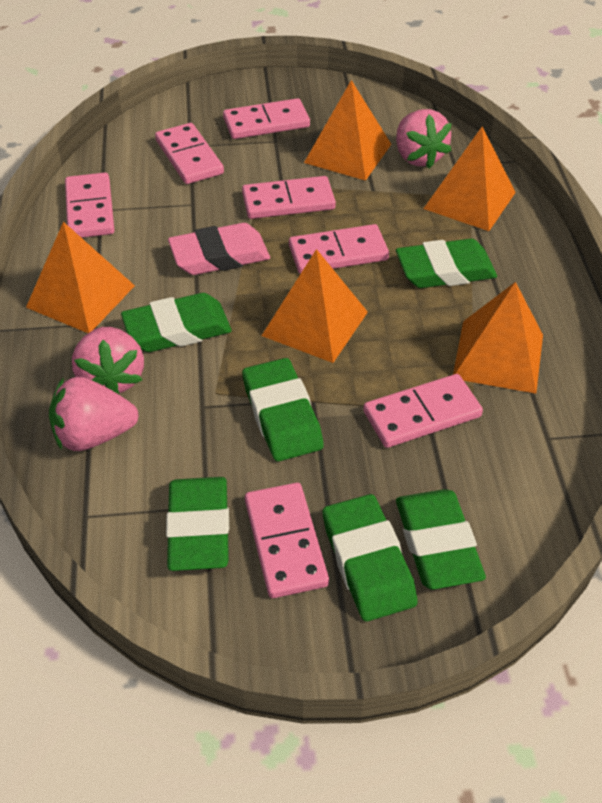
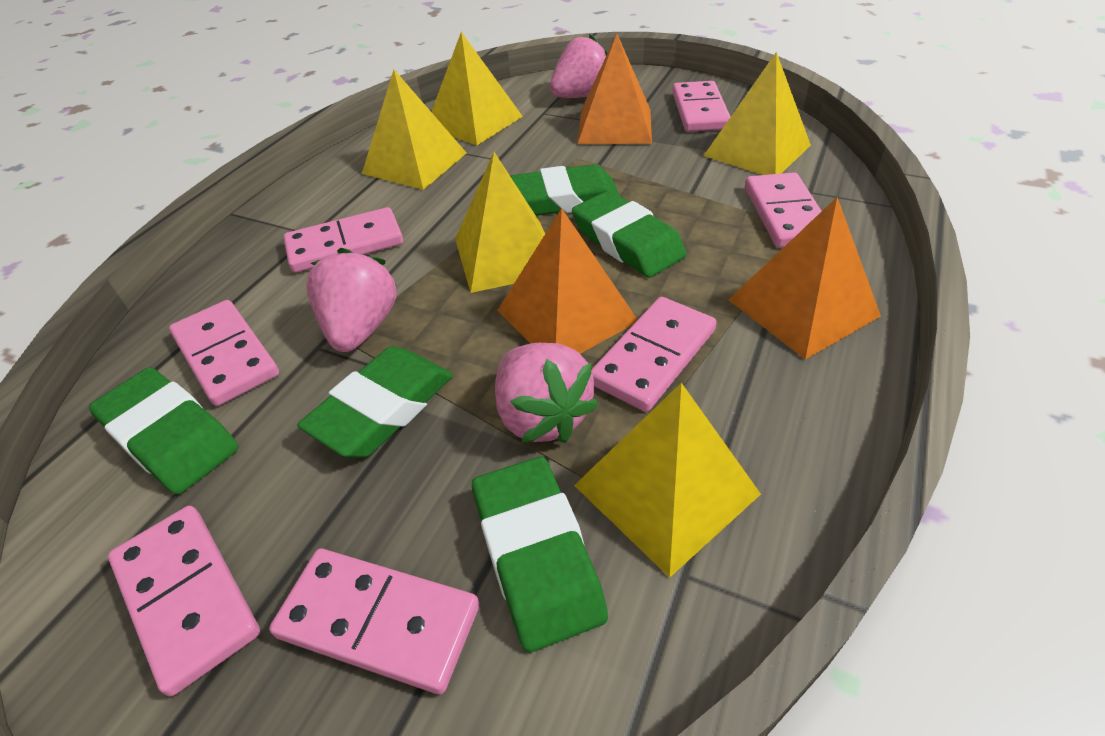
green eraser: 6 -> 5
orange pyramid: 5 -> 3
pink eraser: 1 -> 0
yellow pyramid: 0 -> 5

